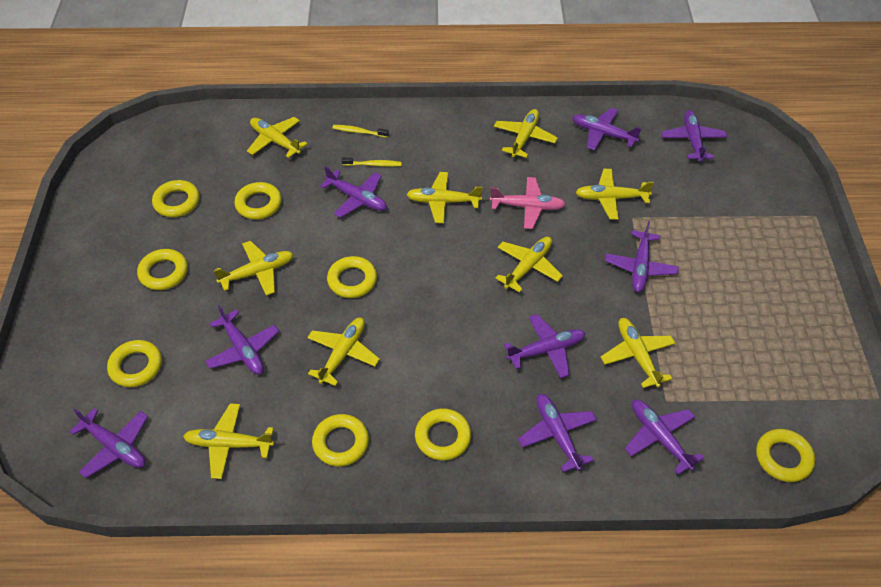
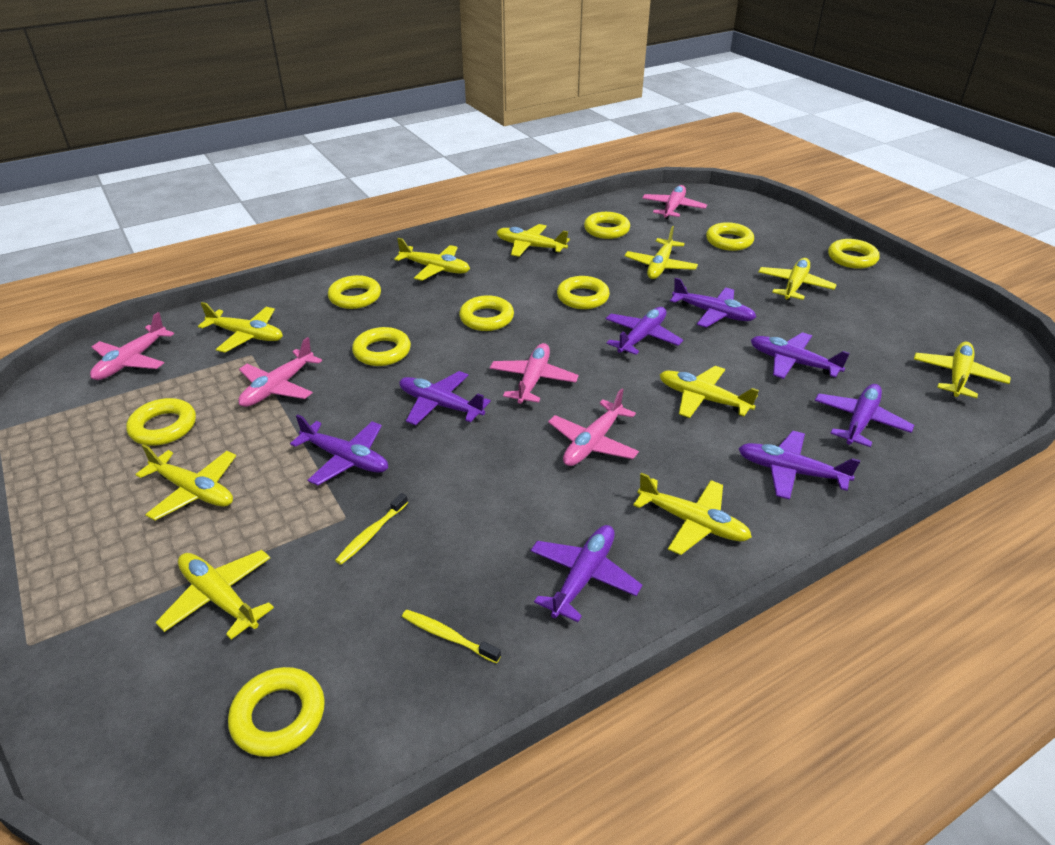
pink plane: 1 -> 5
purple plane: 9 -> 8
yellow plane: 9 -> 10
yellow ring: 8 -> 9

